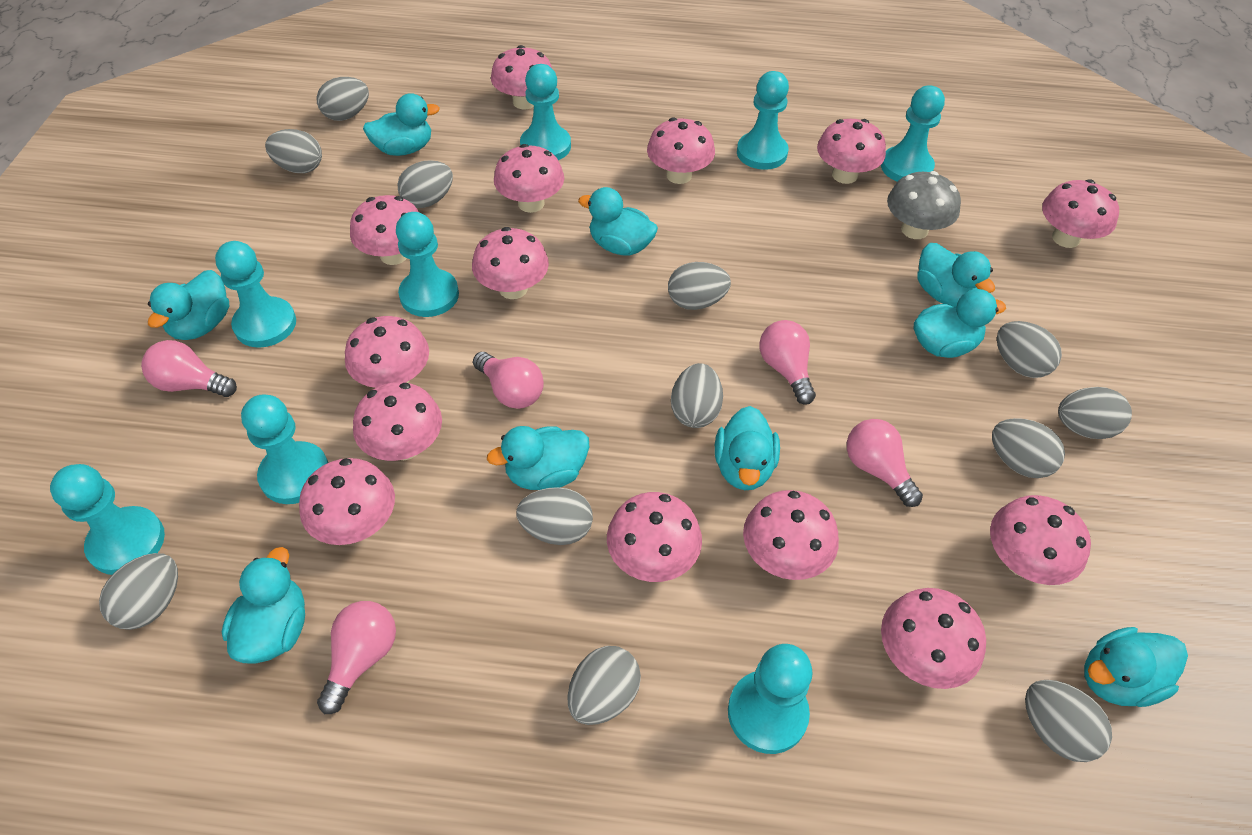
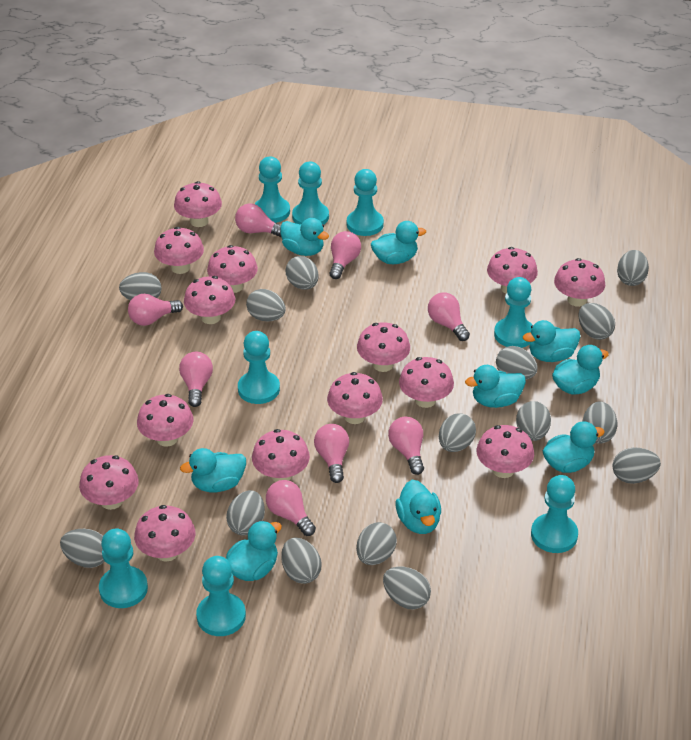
grey egg: 12 -> 15
grey mushroom: 1 -> 0
pink light bulb: 5 -> 8

